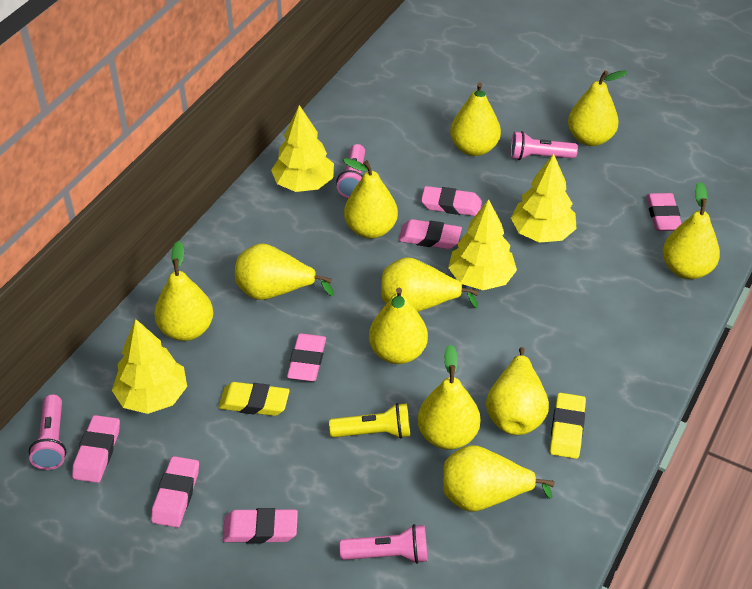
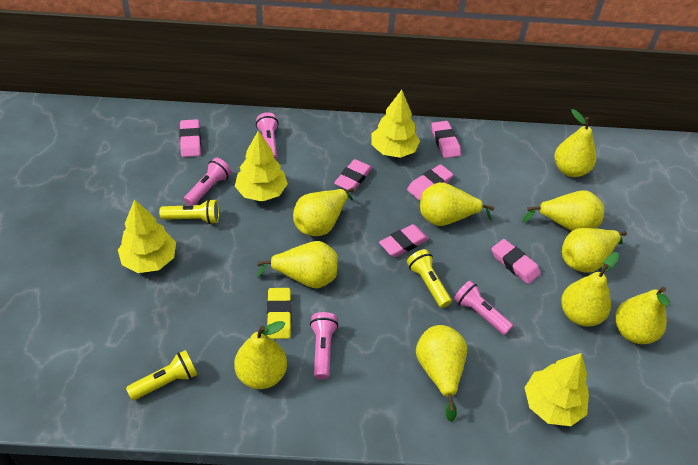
pink eraser: 7 -> 6
yellow eraser: 2 -> 1
yellow flashlight: 1 -> 3
yellow pear: 11 -> 10

